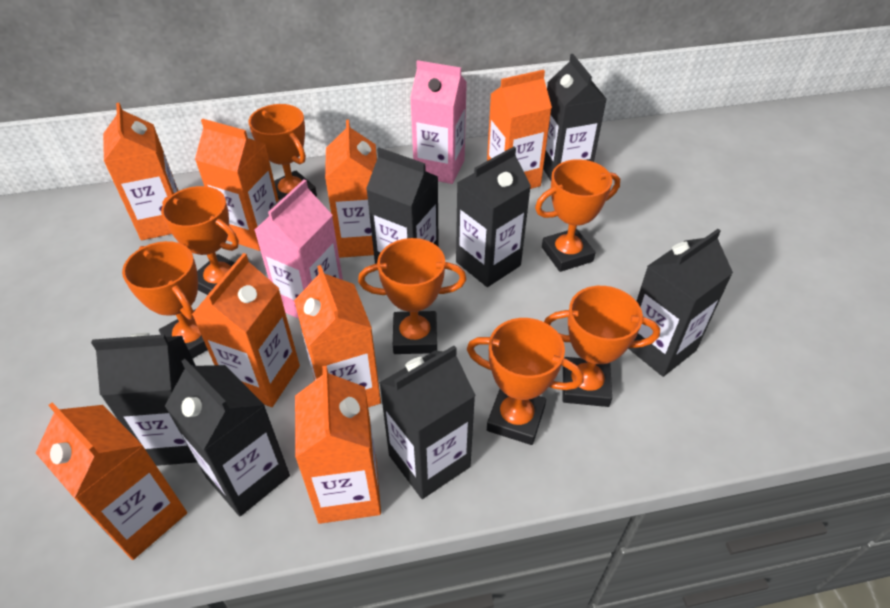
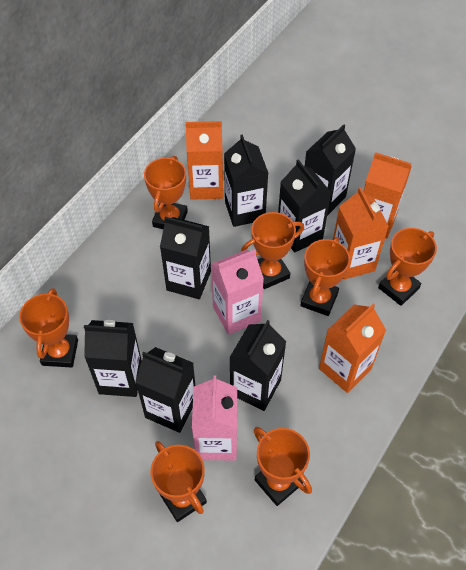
orange carton: 8 -> 4

